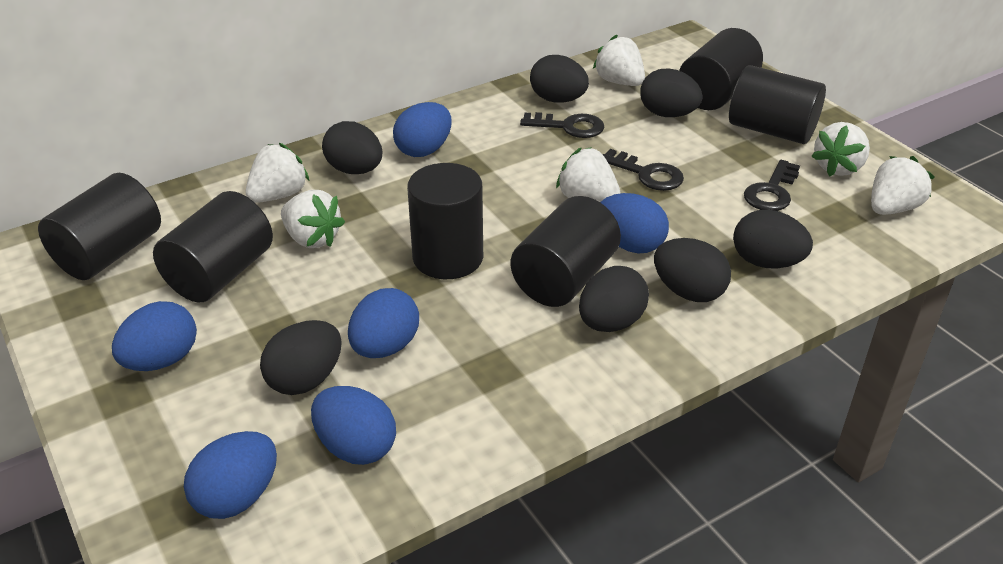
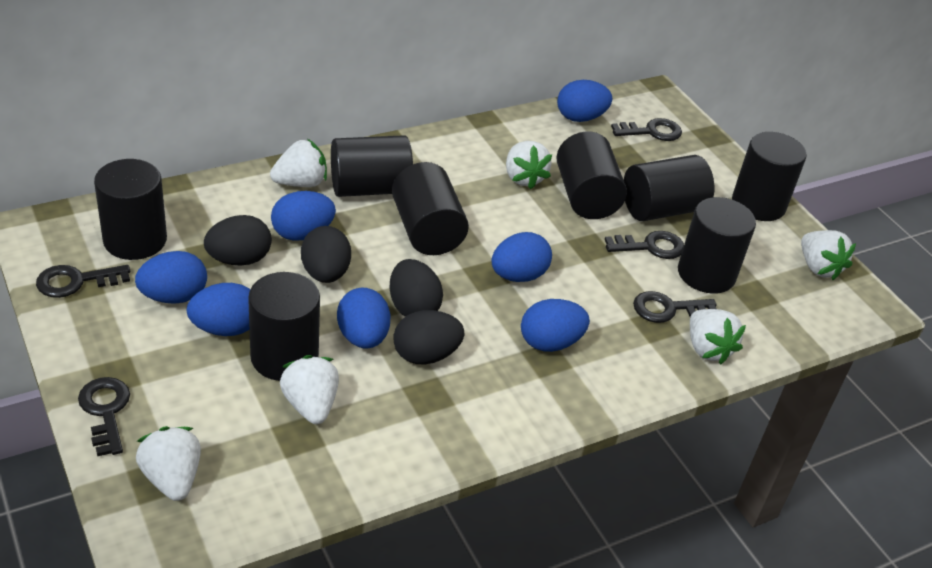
black cylinder: 6 -> 8
black egg: 7 -> 4
black key: 3 -> 5
blue egg: 6 -> 7

